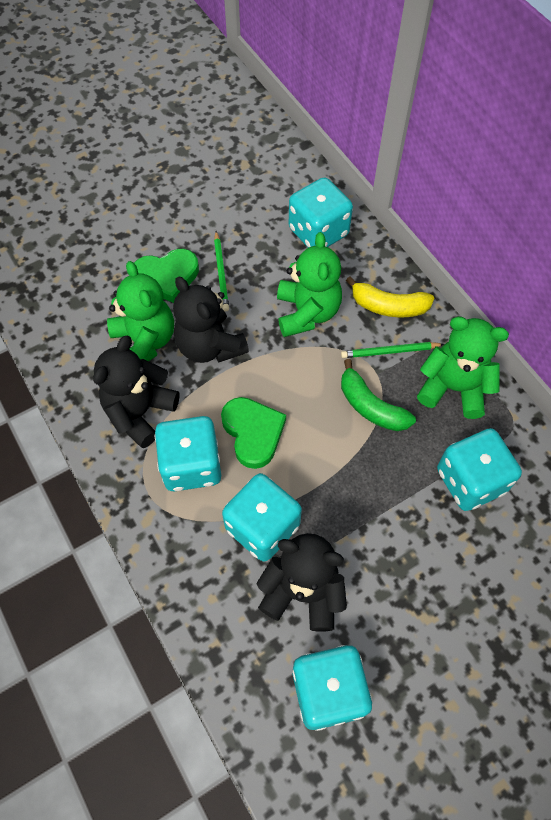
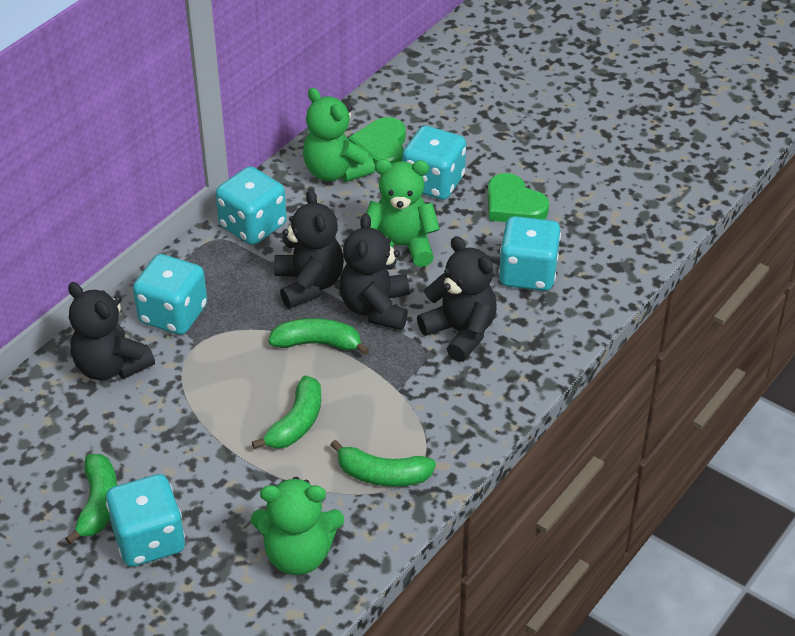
black teddy bear: 3 -> 4
green banana: 1 -> 4
green pencil: 2 -> 0
yellow banana: 1 -> 0

